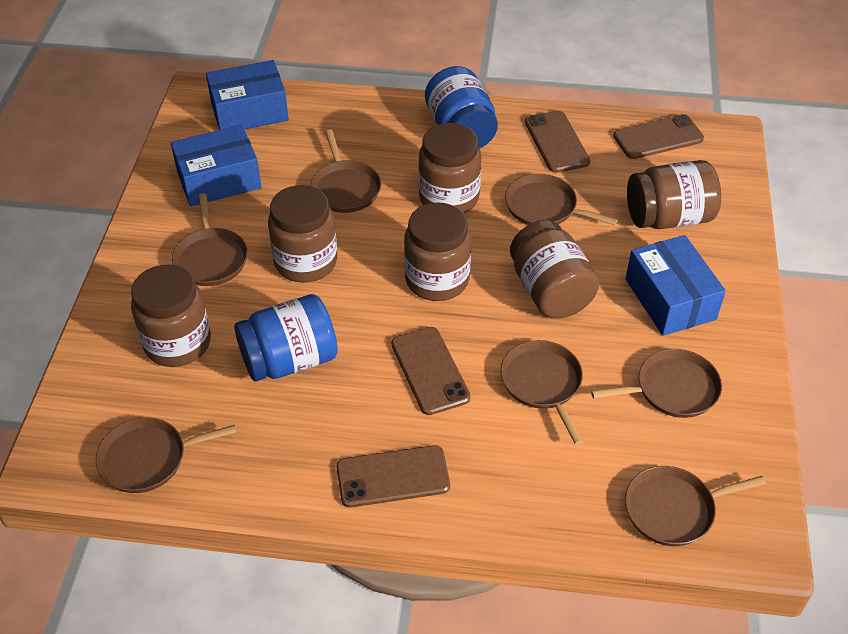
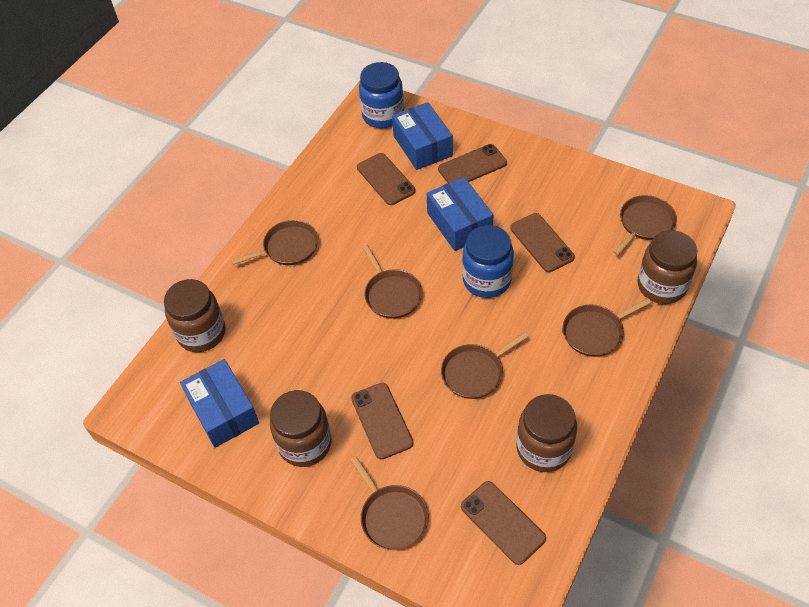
brown jar: 6 -> 4
brown pan: 7 -> 6
brown phone: 4 -> 5

